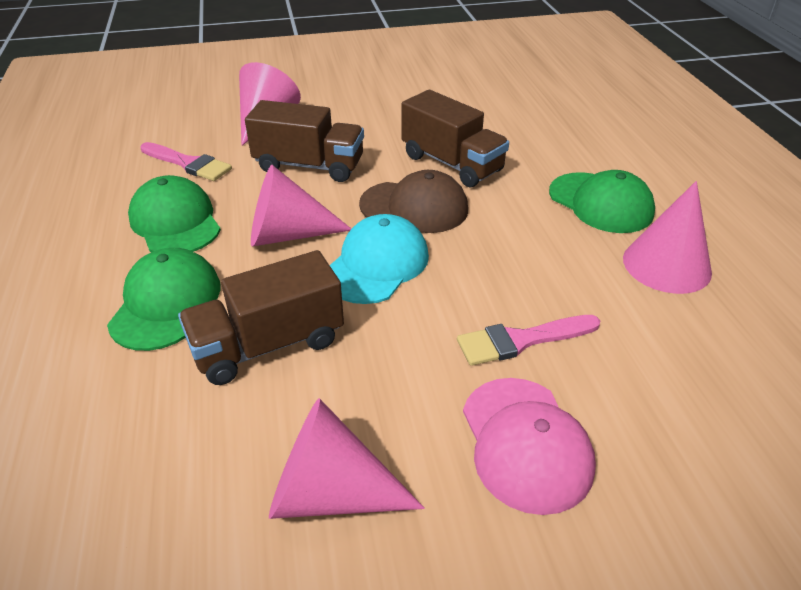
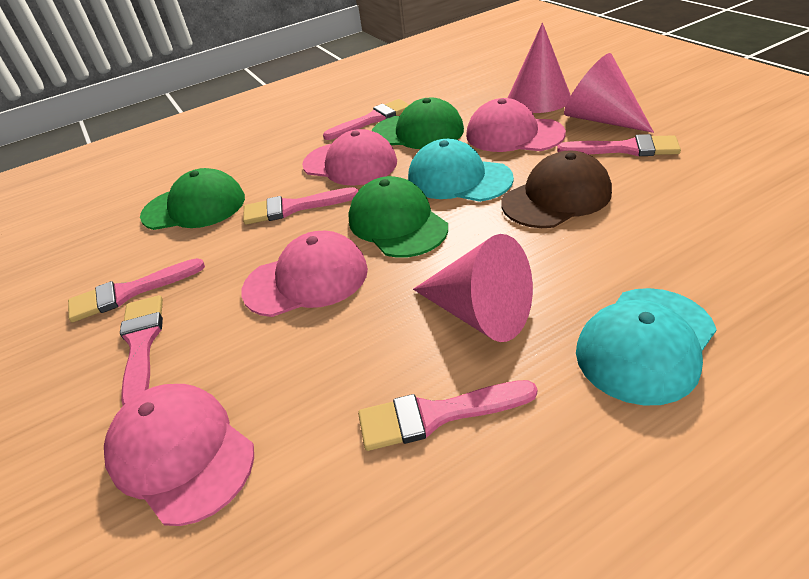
brown truck: 3 -> 0
pink brush: 2 -> 6
pink cap: 1 -> 4
pink cone: 4 -> 3
turquoise cap: 1 -> 2

